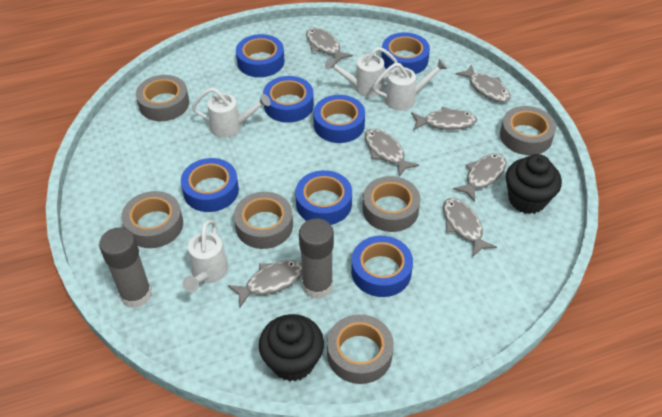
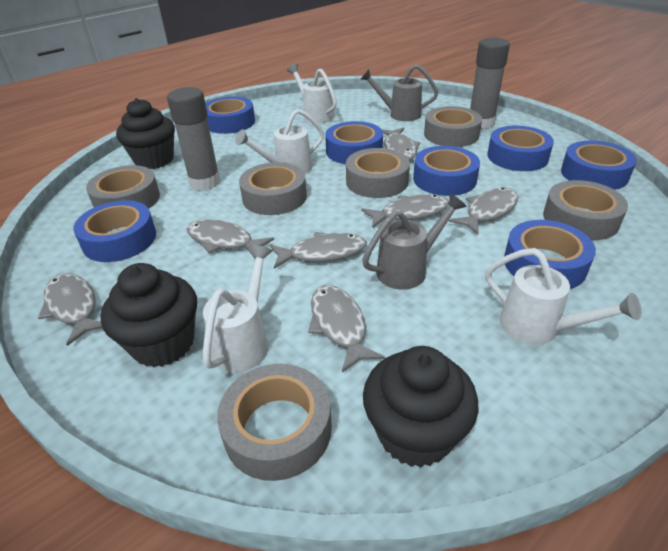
black cupcake: 2 -> 3
grey watering can: 0 -> 2

